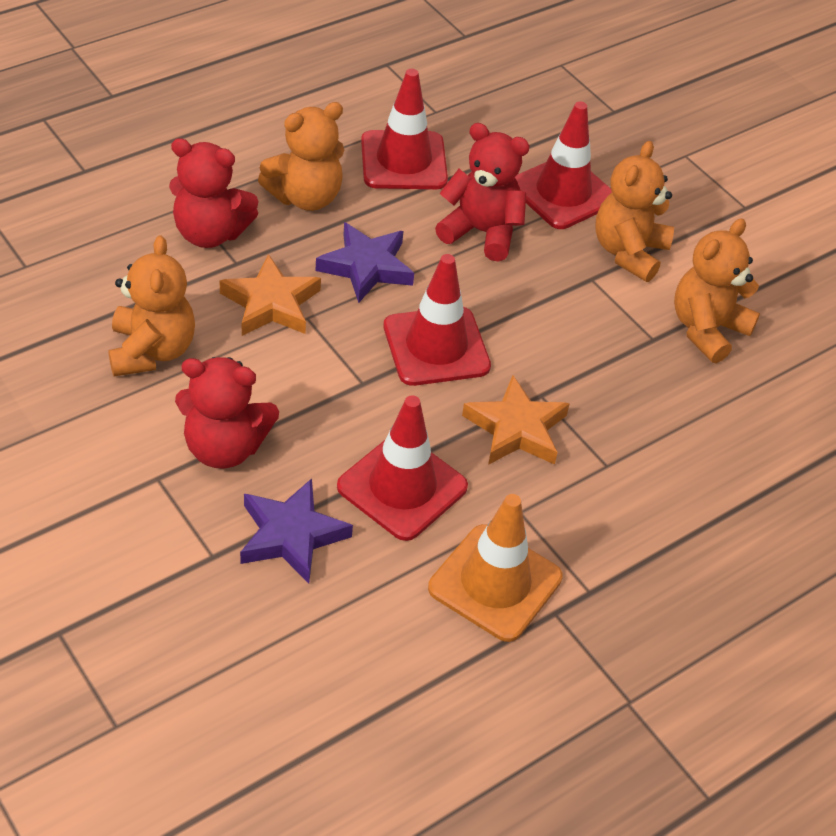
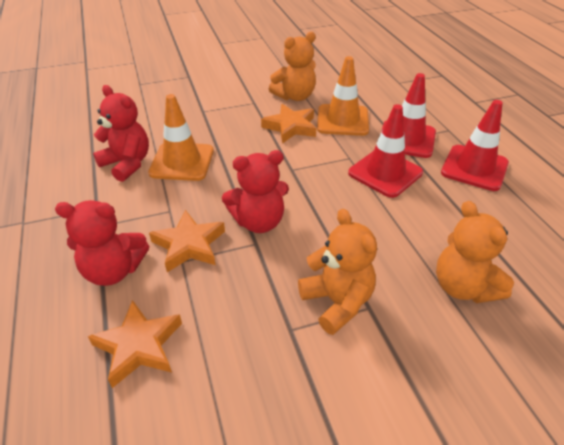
orange star: 2 -> 3
orange teddy bear: 4 -> 3
orange traffic cone: 1 -> 2
purple star: 2 -> 0
red traffic cone: 4 -> 3

